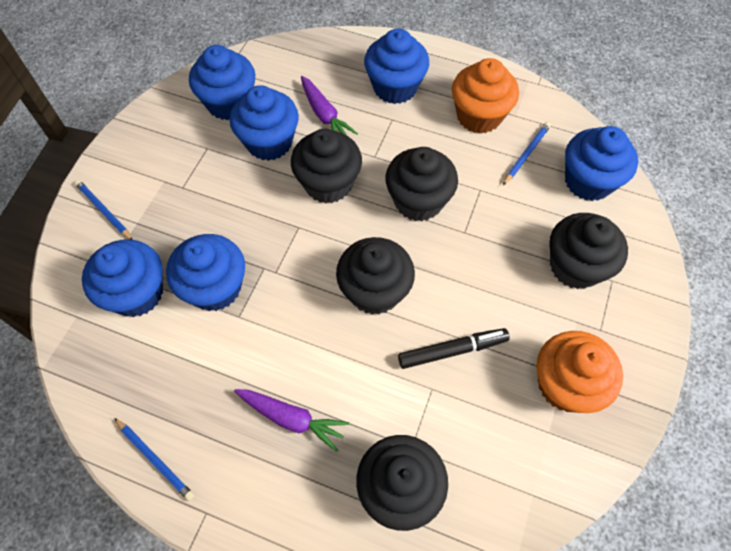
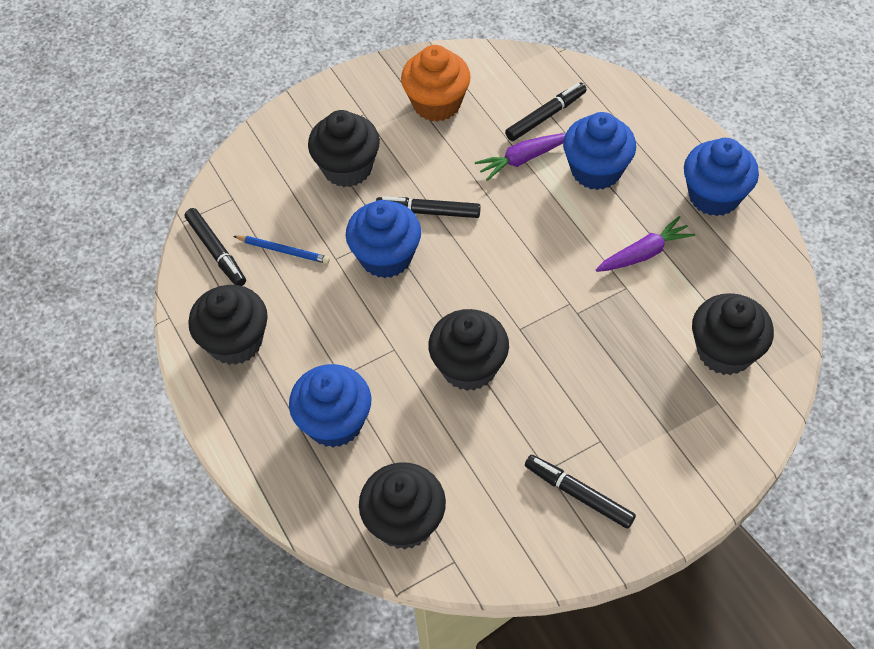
black marker: 1 -> 4
blue cupcake: 6 -> 4
blue pencil: 3 -> 1
orange cupcake: 2 -> 1

